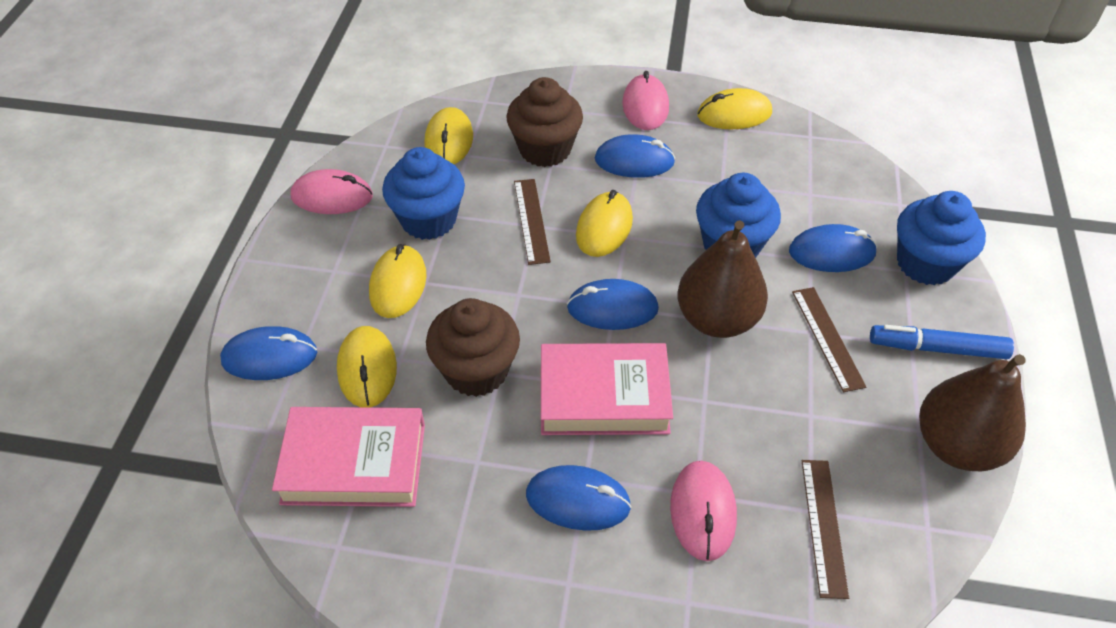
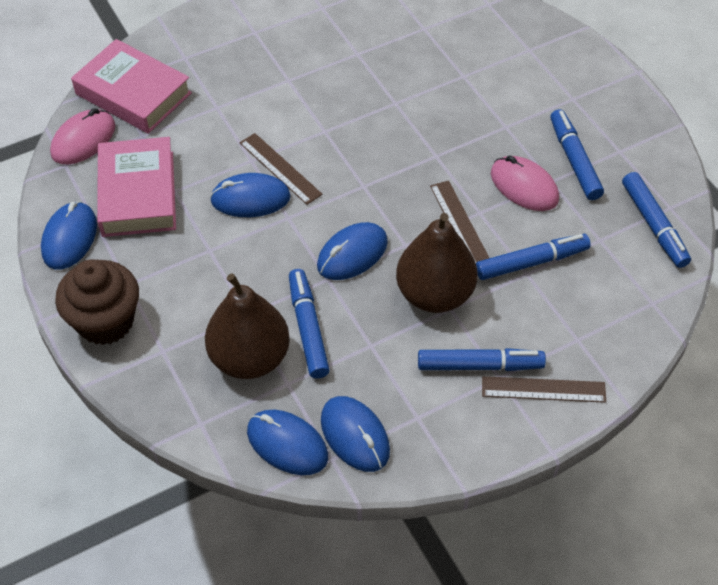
blue cupcake: 3 -> 0
blue marker: 1 -> 5
brown cupcake: 2 -> 1
pink mouse: 3 -> 2
yellow mouse: 5 -> 0

